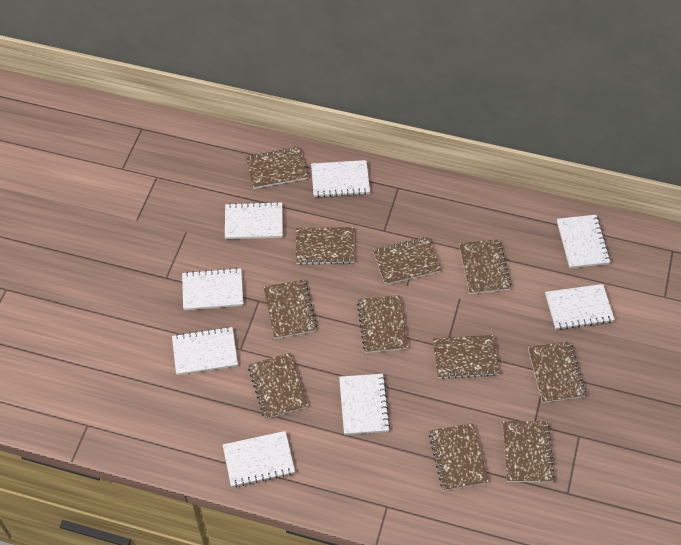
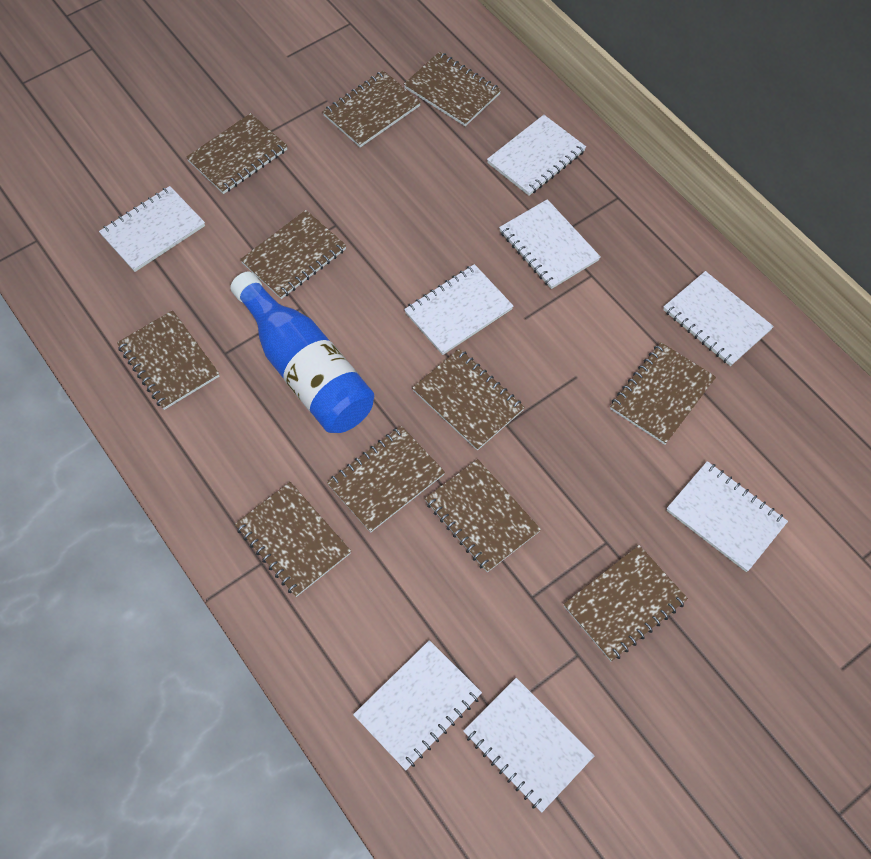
blue bottle: 0 -> 1

